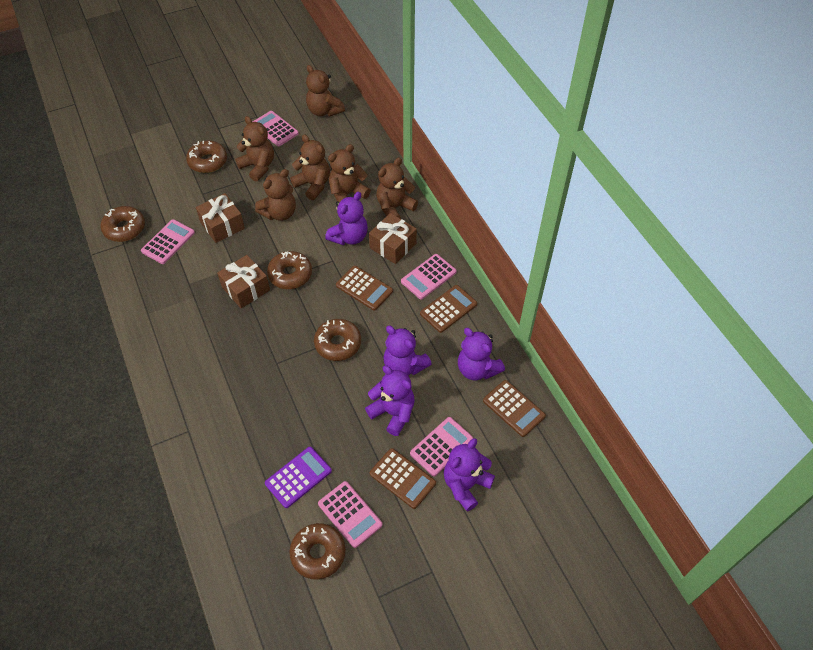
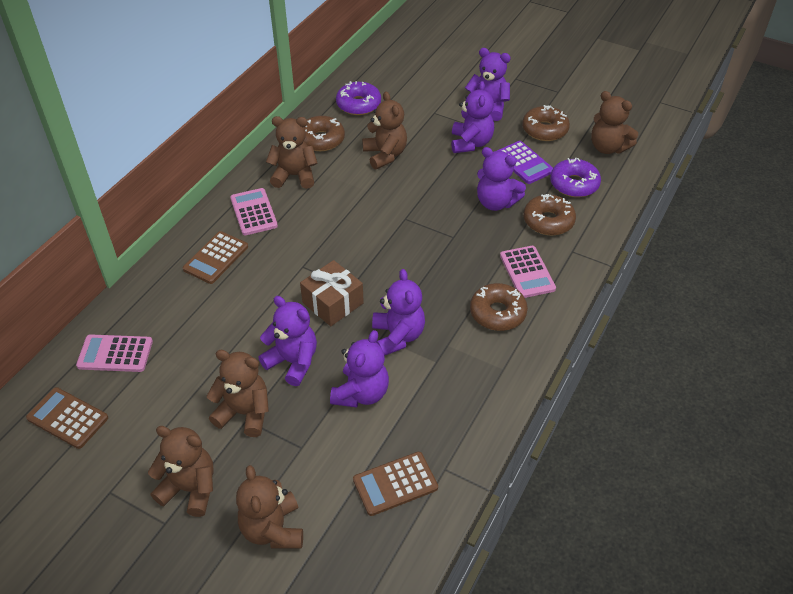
brown calculator: 4 -> 3
brown donut: 5 -> 4
brown gift: 3 -> 1
pink calculator: 5 -> 3
purple donut: 0 -> 2
purple teddy bear: 5 -> 6

